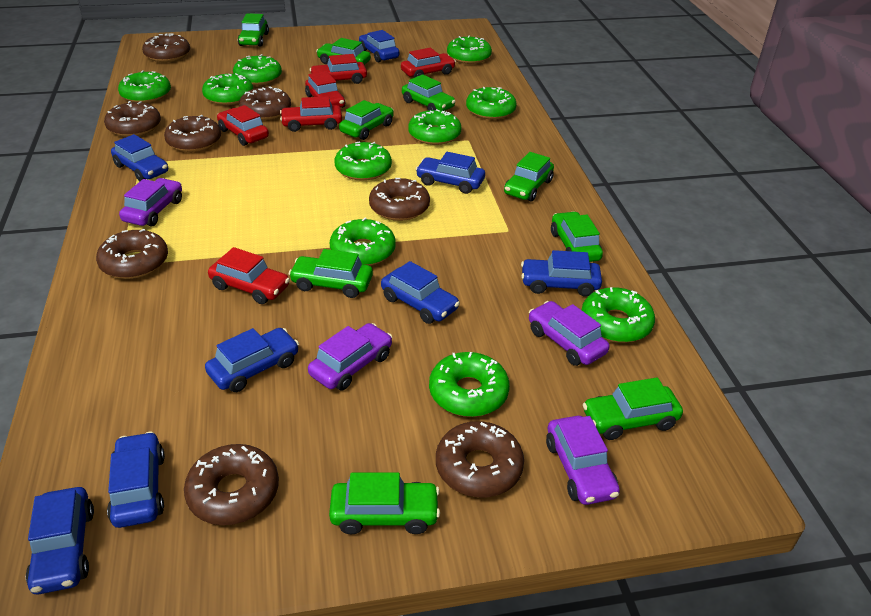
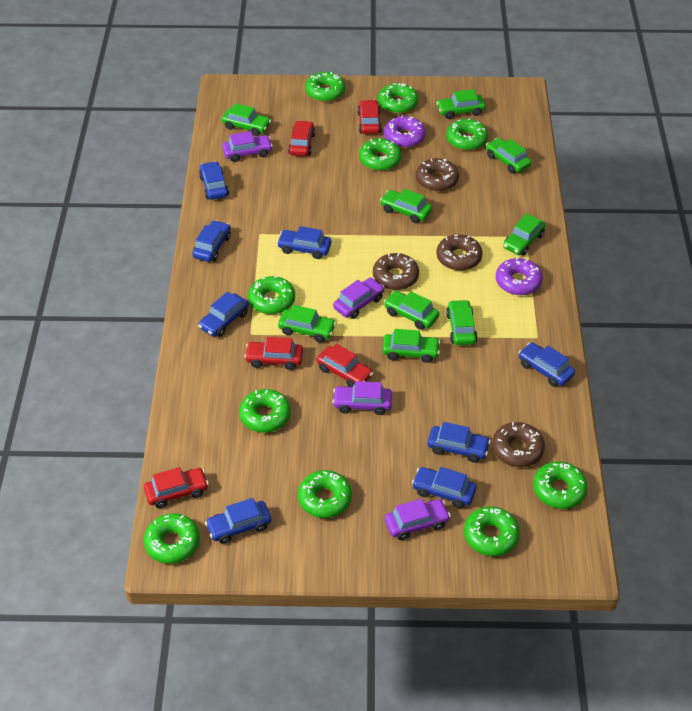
brown donut: 8 -> 4
purple donut: 0 -> 2
red car: 6 -> 5

